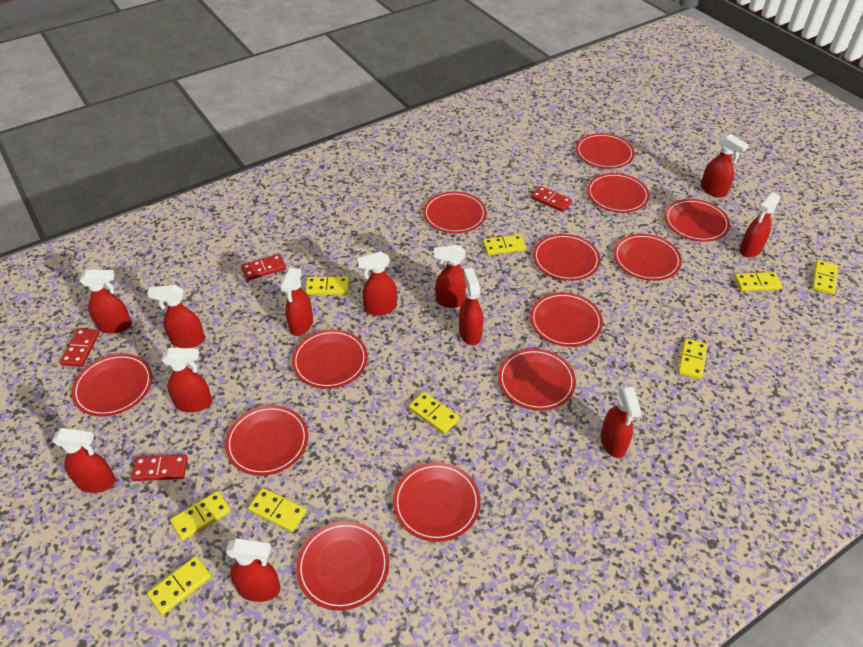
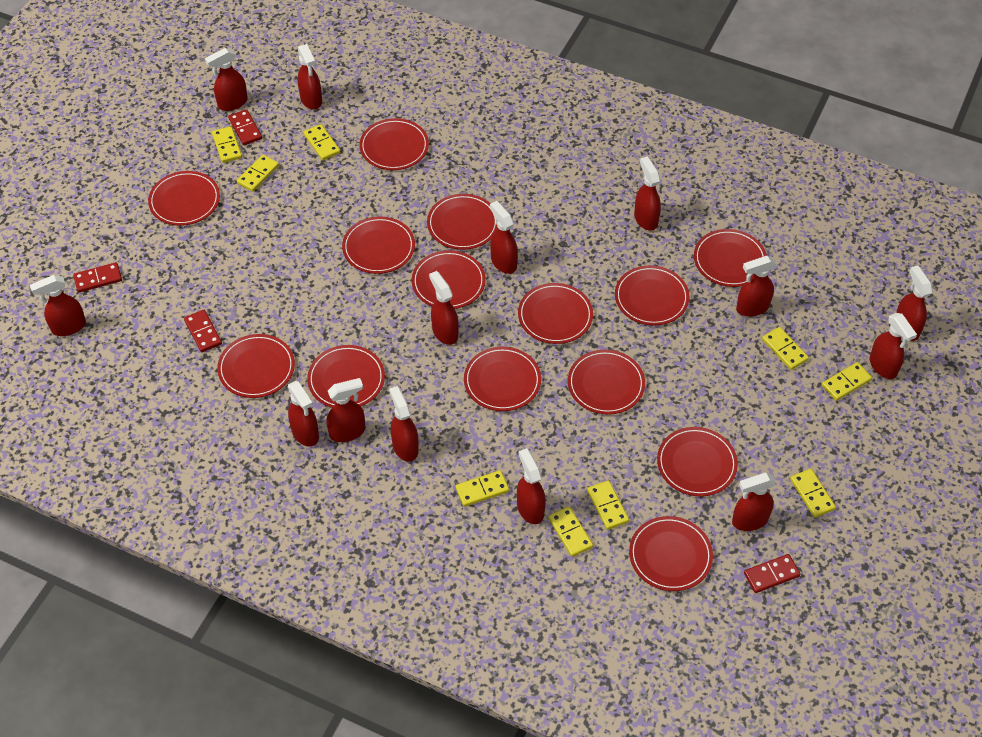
red plate: 13 -> 14
red spray bottle: 12 -> 14

